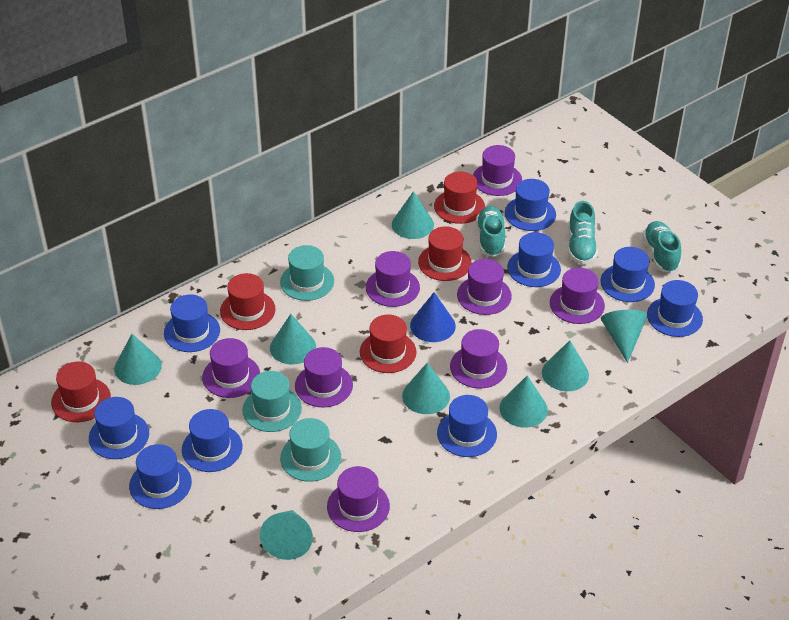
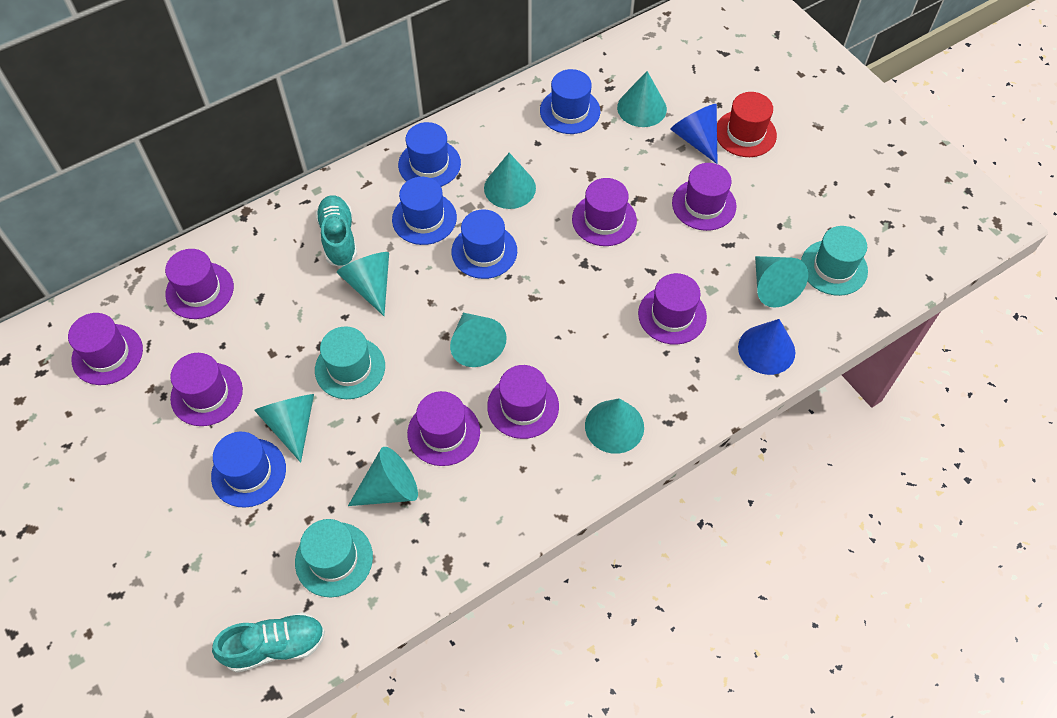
blue cone: 1 -> 2
blue hat: 9 -> 5
red hat: 5 -> 1
turquoise shoe: 3 -> 2

